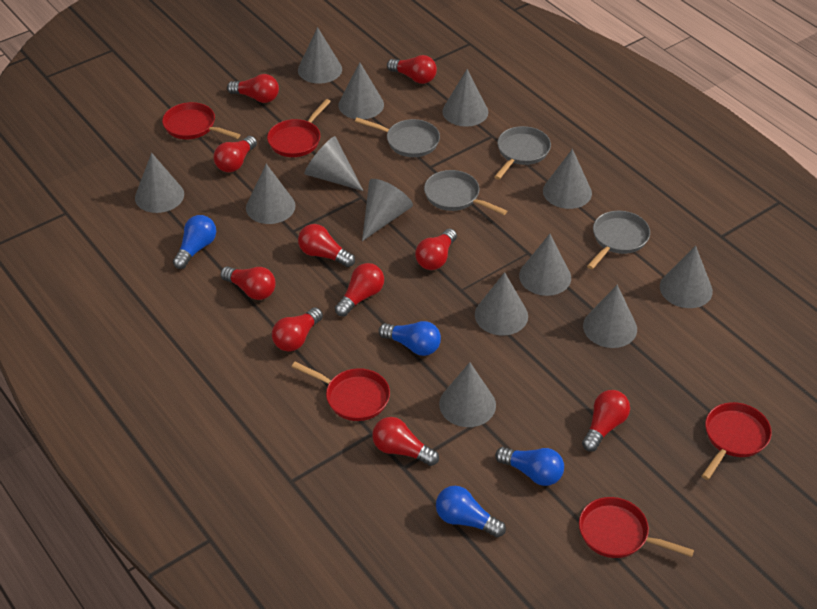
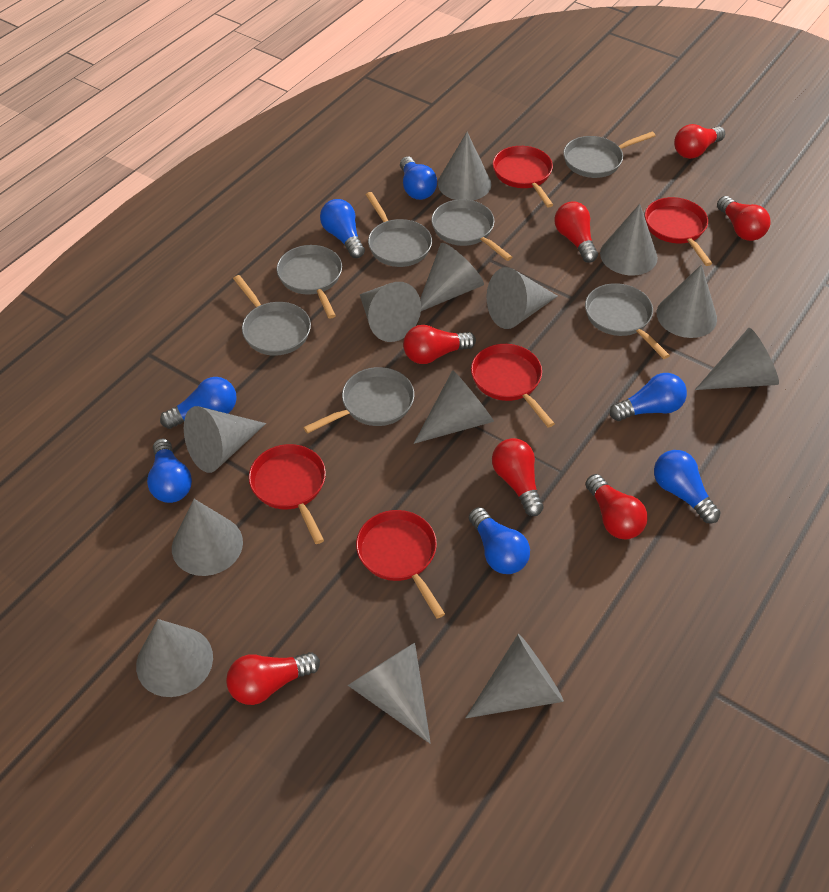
blue light bulb: 4 -> 7
grey pan: 4 -> 7
red light bulb: 10 -> 7

